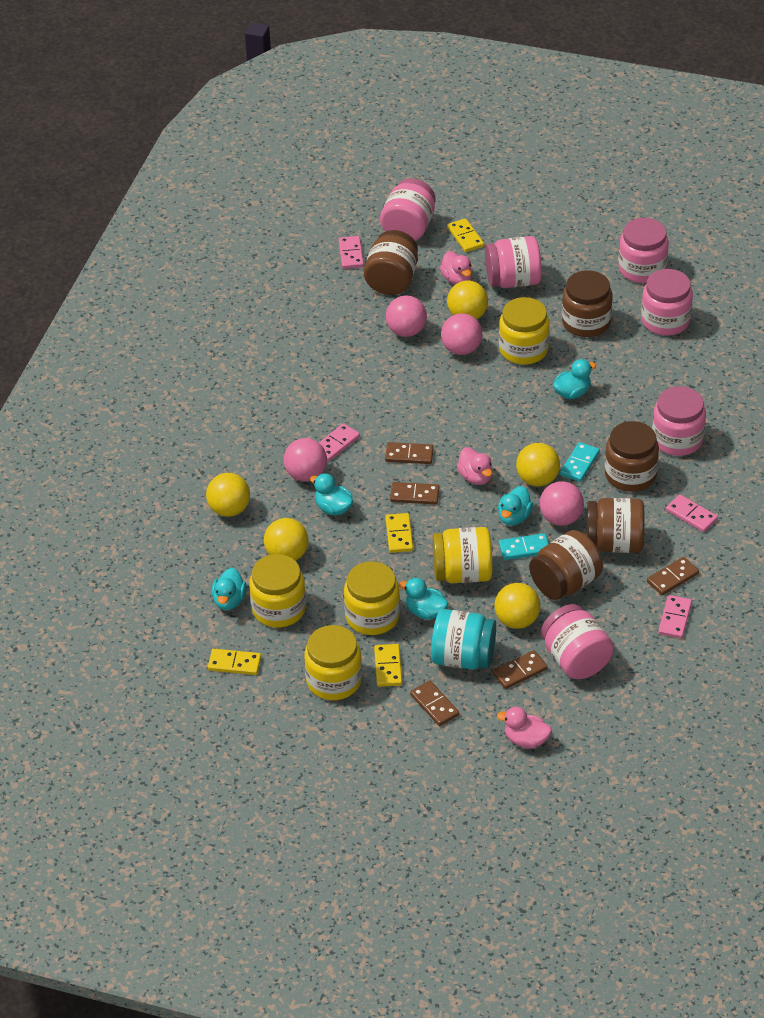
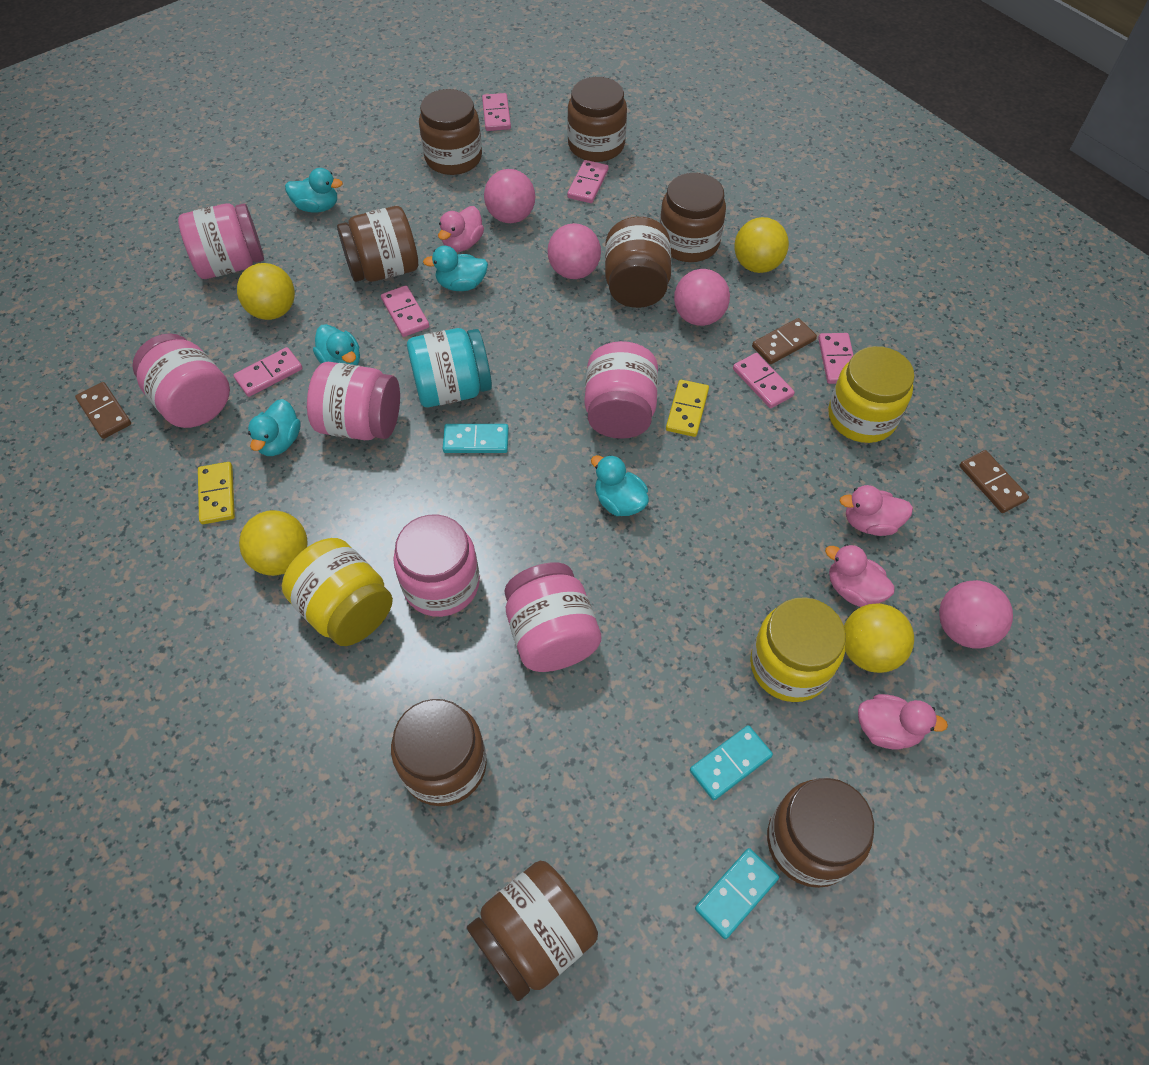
brown domino: 5 -> 3
brown jar: 5 -> 8
pink domino: 4 -> 6
pink duck: 3 -> 4
turquoise domino: 2 -> 3
yellow ball: 5 -> 4
yellow domino: 4 -> 2
yellow jar: 5 -> 3

